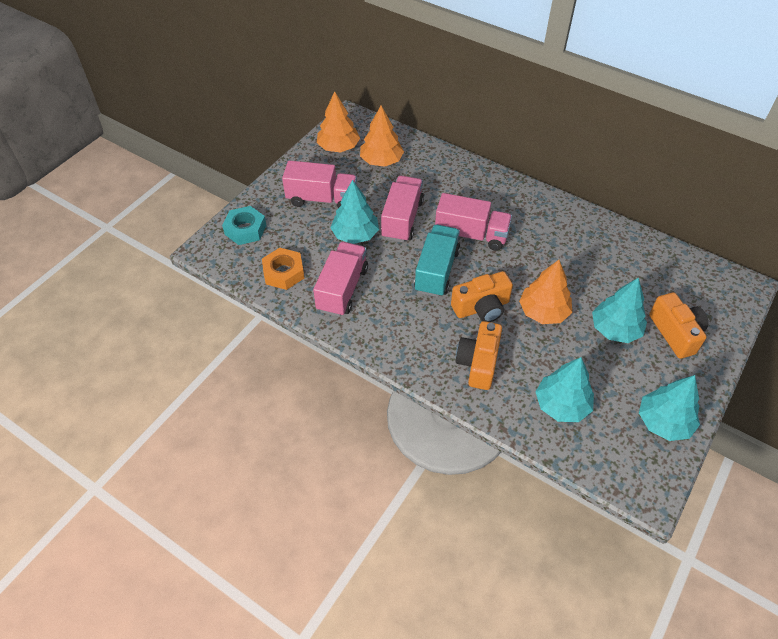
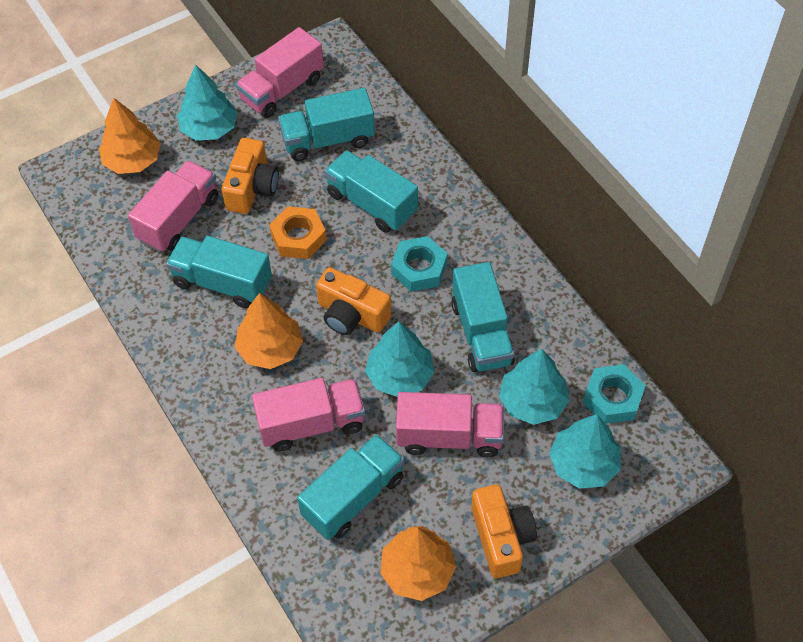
turquoise nut: 1 -> 2
turquoise truck: 1 -> 5

